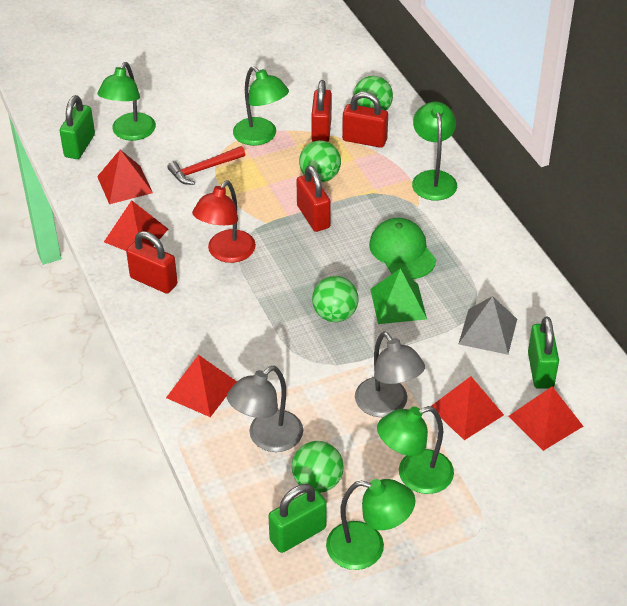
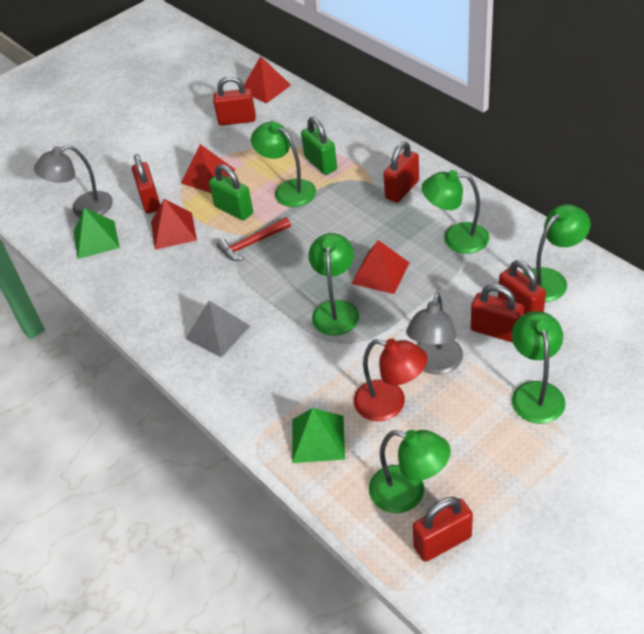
green ball: 4 -> 0
green cap: 1 -> 0
green lamp: 5 -> 6
green padlock: 3 -> 2
green pyramid: 1 -> 2
red padlock: 4 -> 6
red pyramid: 5 -> 4

